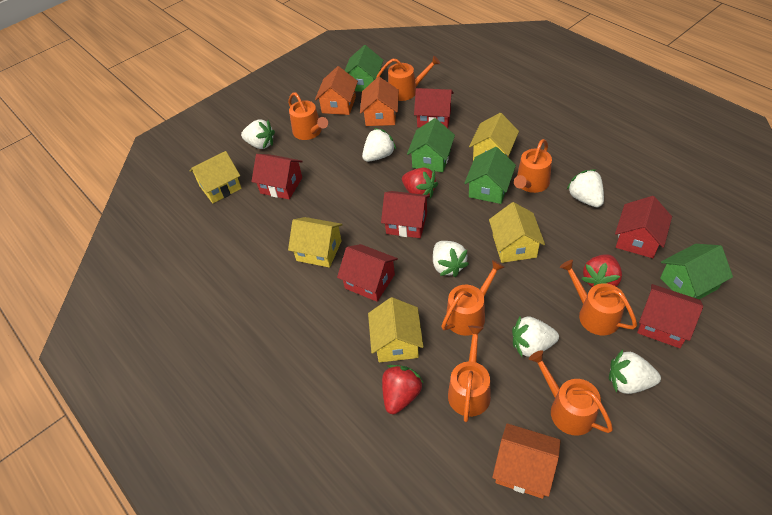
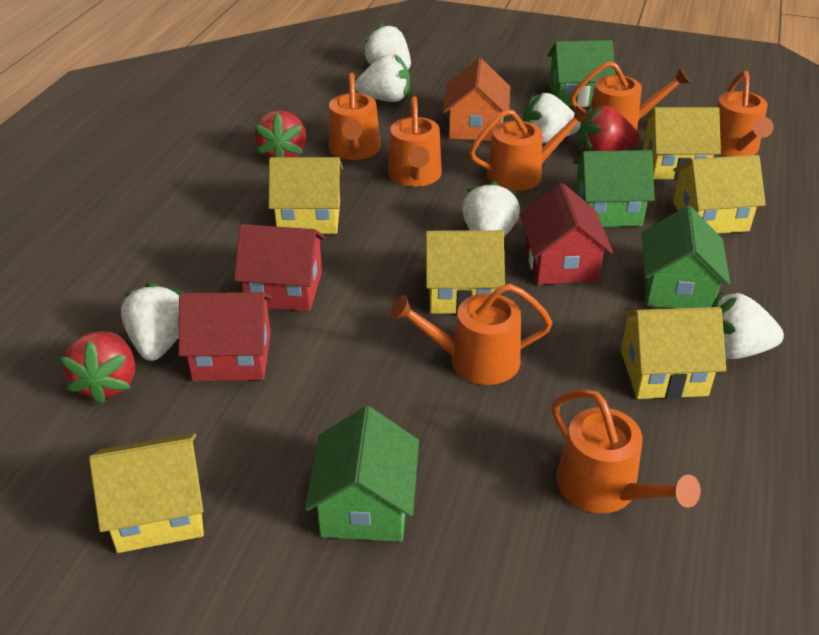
orange house: 3 -> 1
red house: 6 -> 3
yellow house: 5 -> 6

